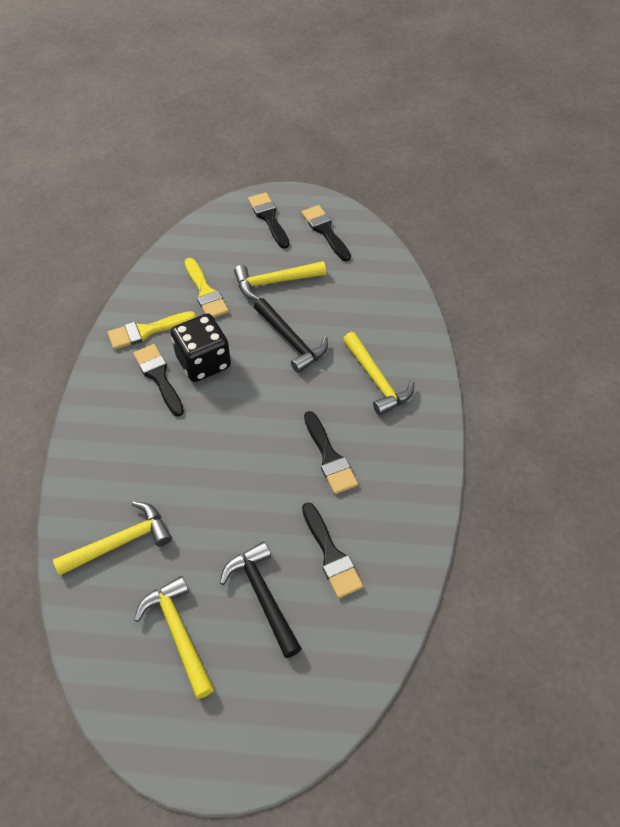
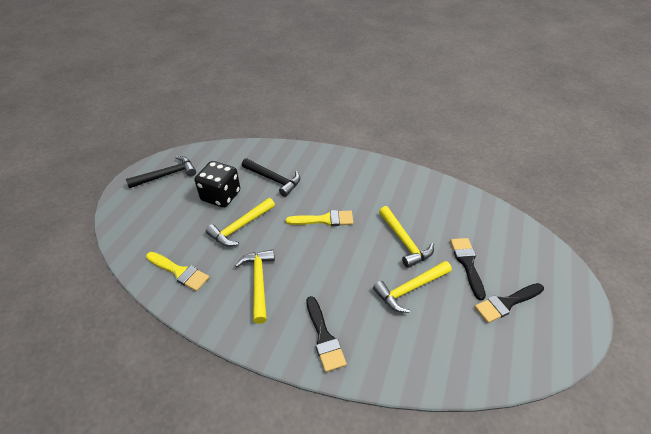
black brush: 5 -> 3

